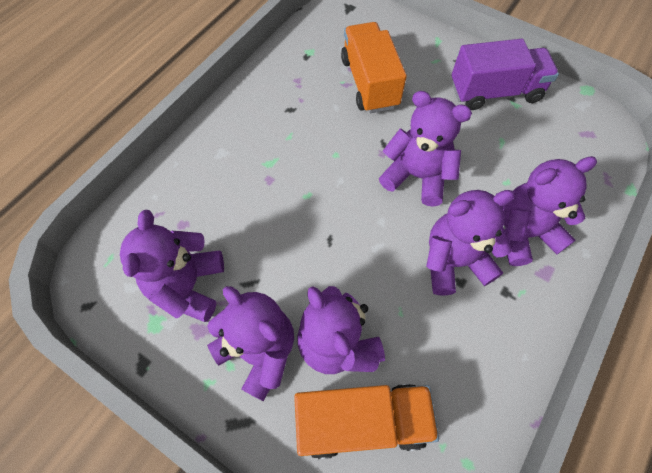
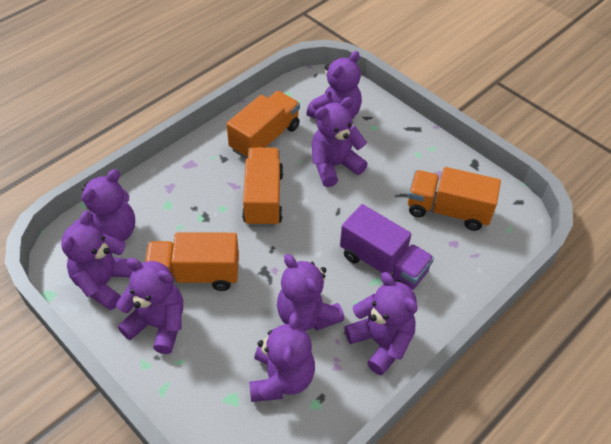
orange truck: 2 -> 4
purple teddy bear: 6 -> 8

